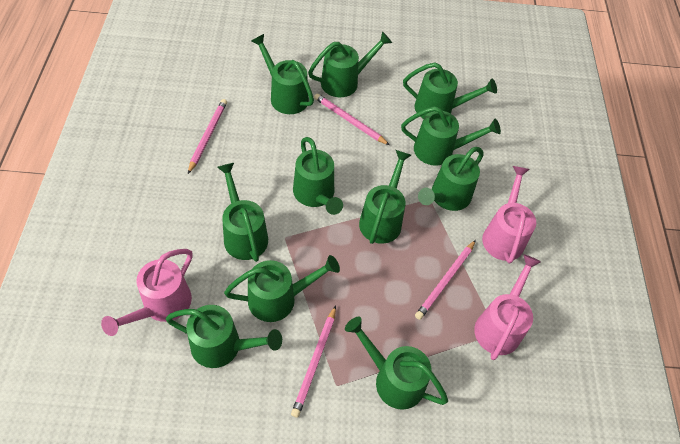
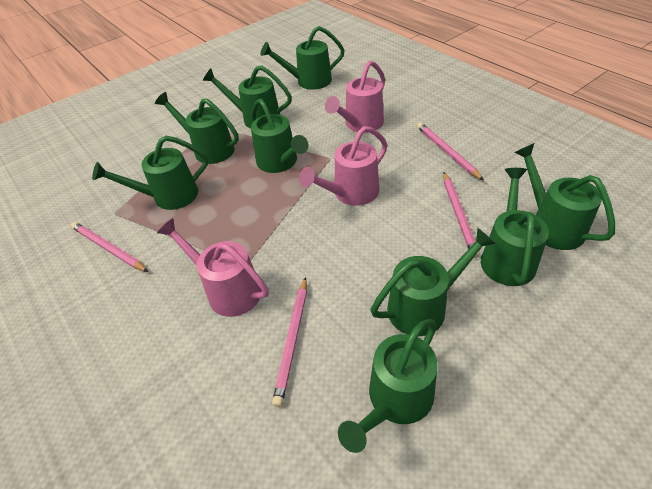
green watering can: 11 -> 9

